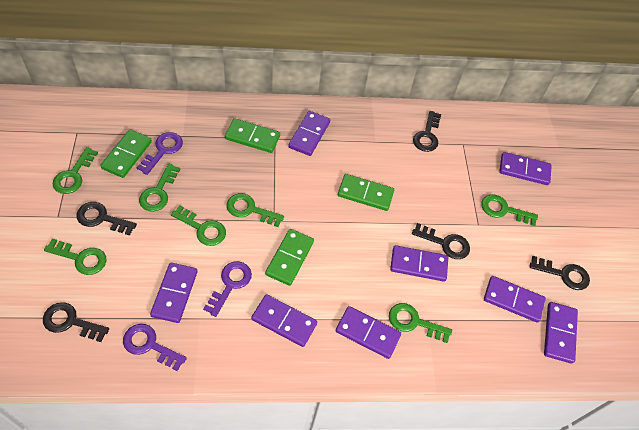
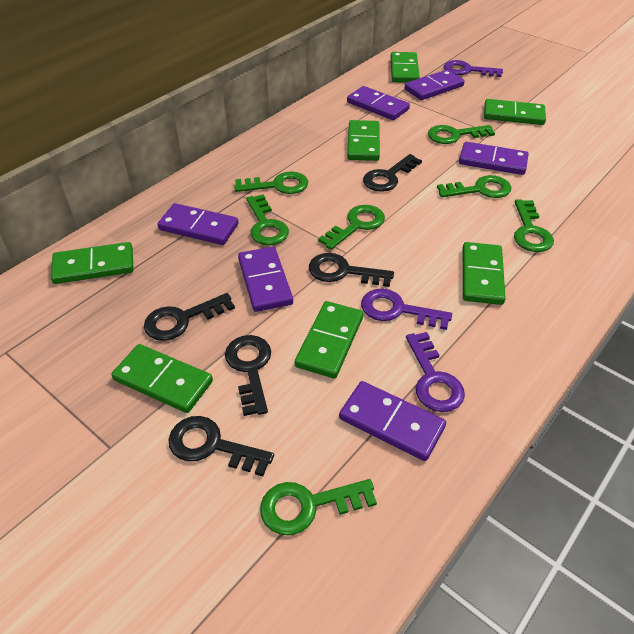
green domino: 4 -> 7
purple domino: 8 -> 6

